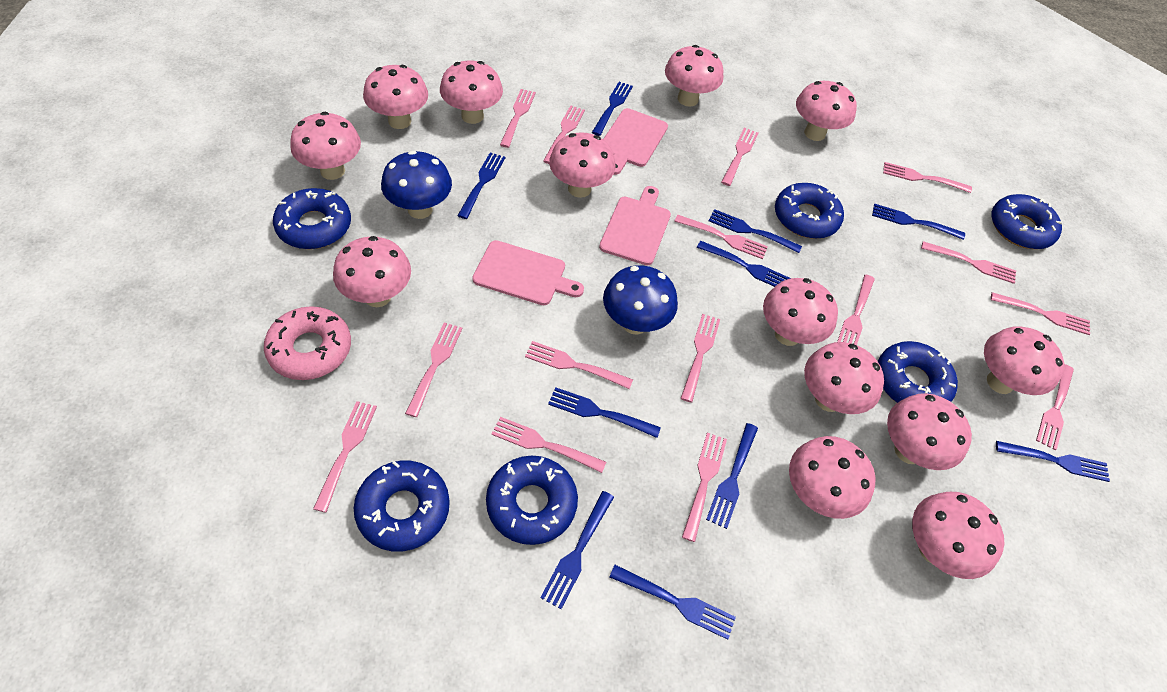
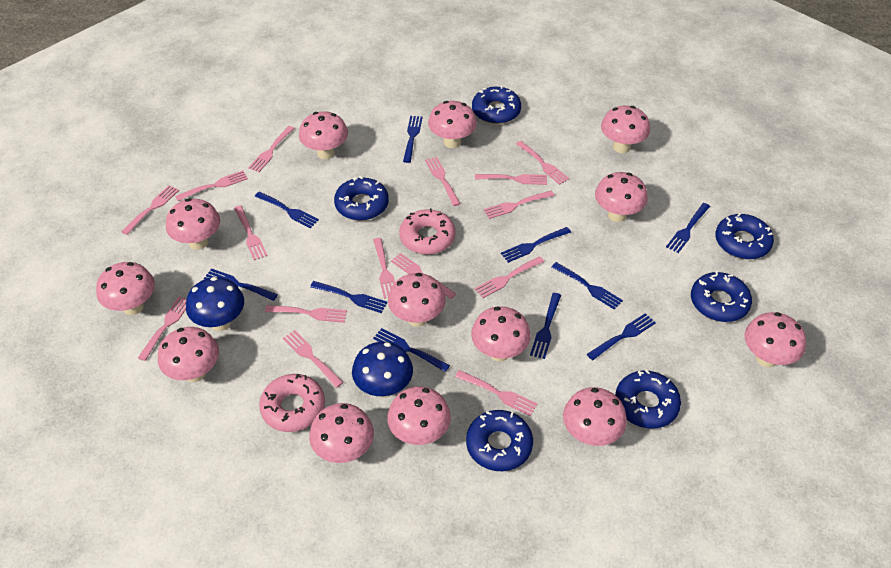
pink cutting board: 3 -> 0
pink donut: 1 -> 2

